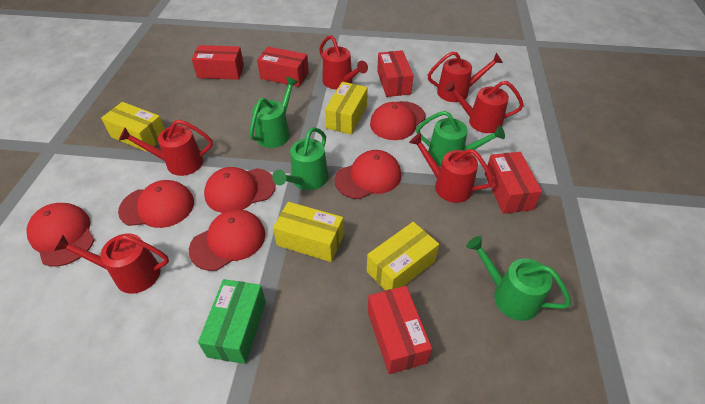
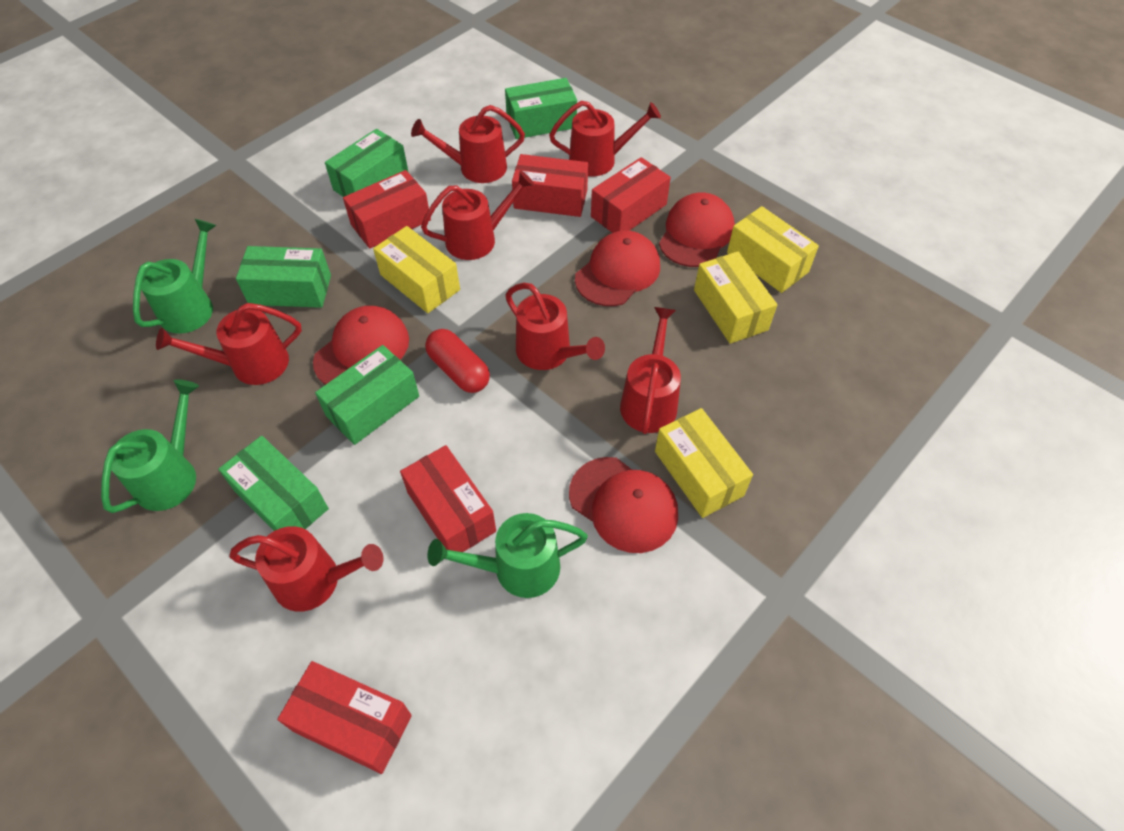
green box: 1 -> 5
green watering can: 4 -> 3
red cap: 6 -> 4
red capsule: 0 -> 1
red watering can: 6 -> 7

